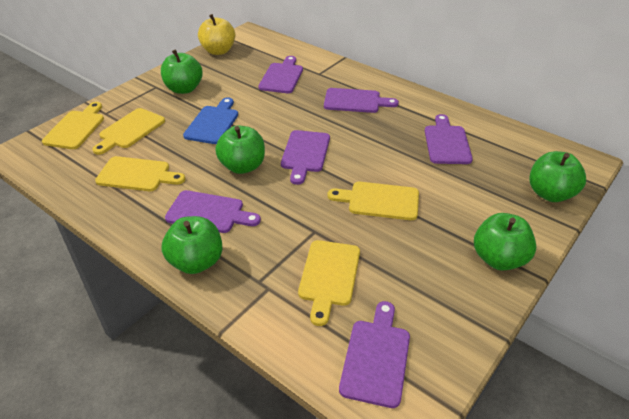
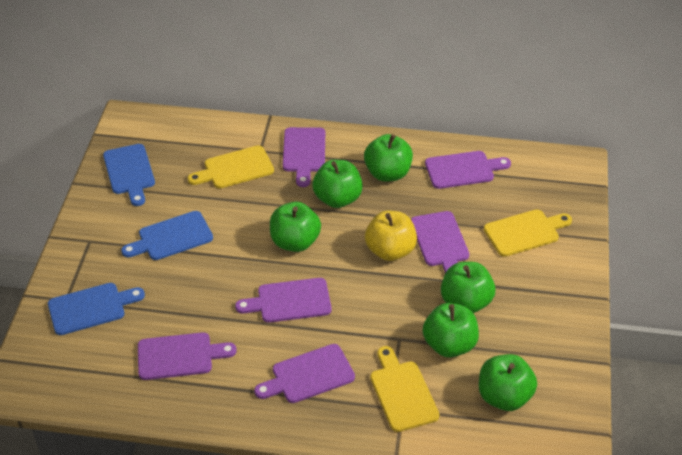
blue cutting board: 1 -> 3
green apple: 5 -> 6
yellow cutting board: 5 -> 3

